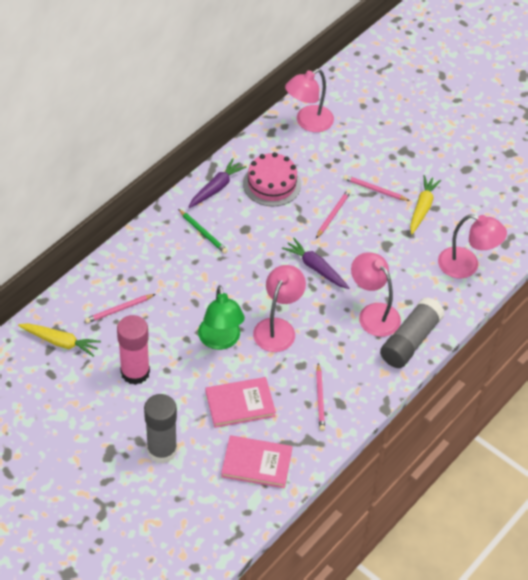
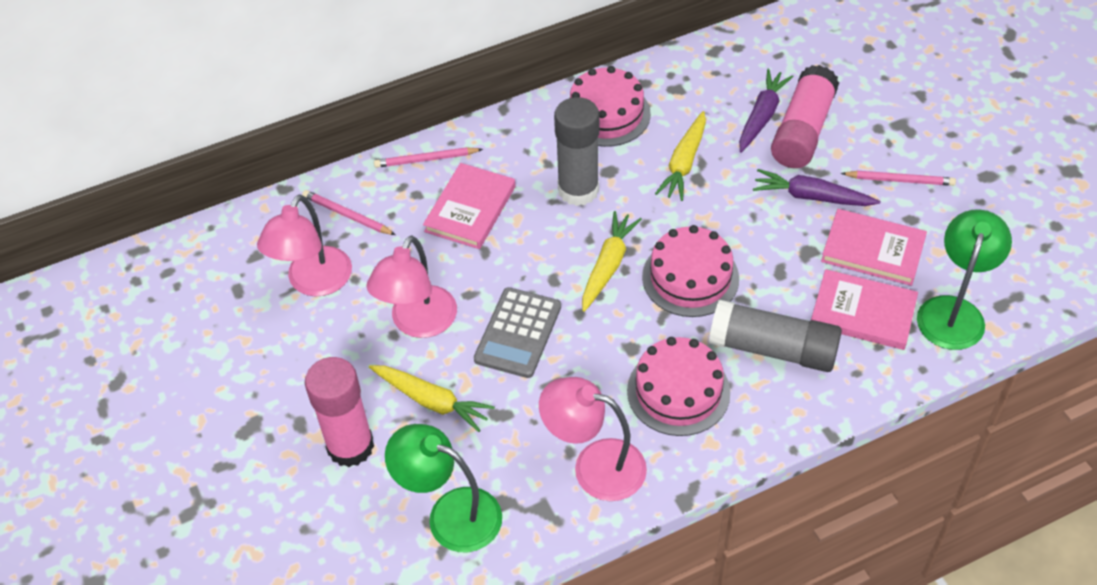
green lamp: 1 -> 2
green pencil: 1 -> 0
grey calculator: 0 -> 1
pink book: 2 -> 3
pink cake: 1 -> 3
pink glue stick: 1 -> 2
pink lamp: 4 -> 3
pink pencil: 4 -> 3
yellow carrot: 2 -> 3

